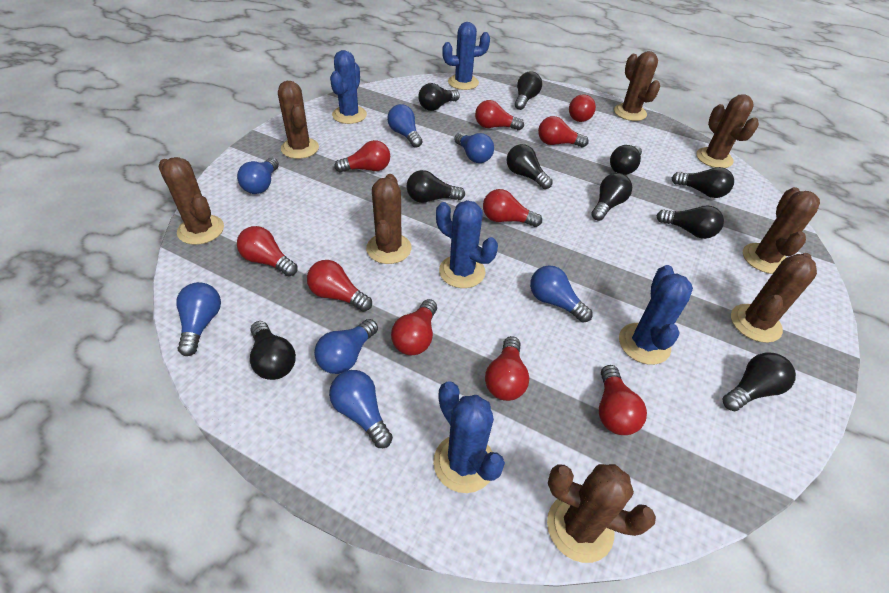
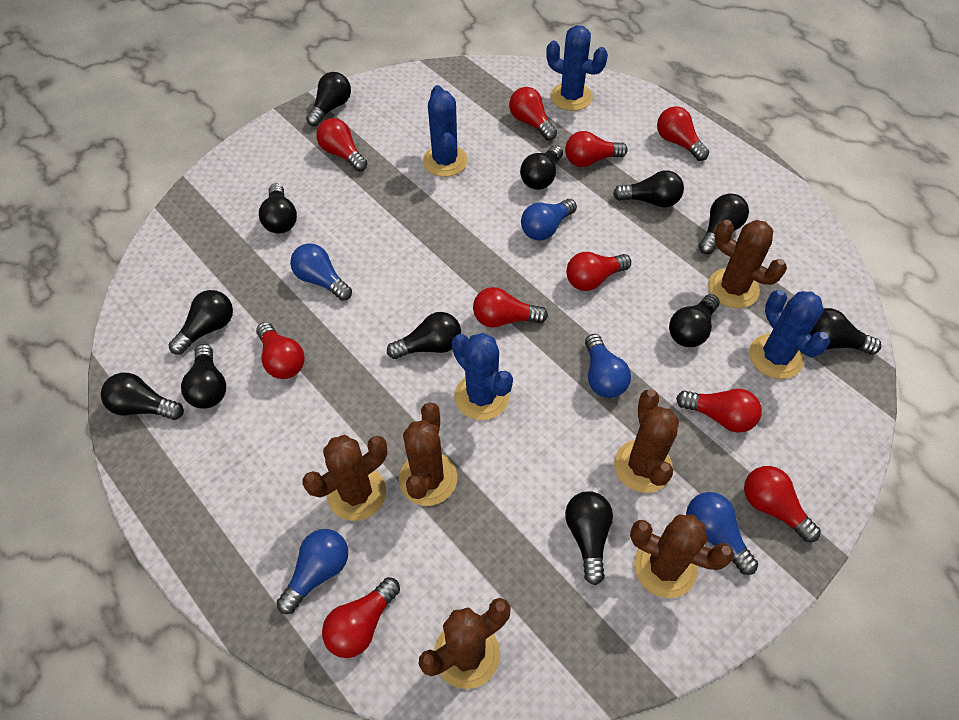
black light bulb: 10 -> 12
blue cactus: 5 -> 4
blue light bulb: 7 -> 5
brown cactus: 8 -> 6

